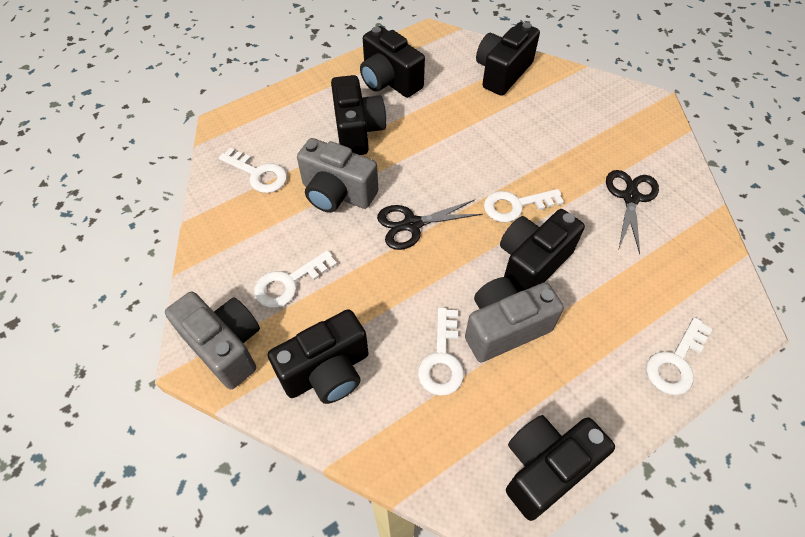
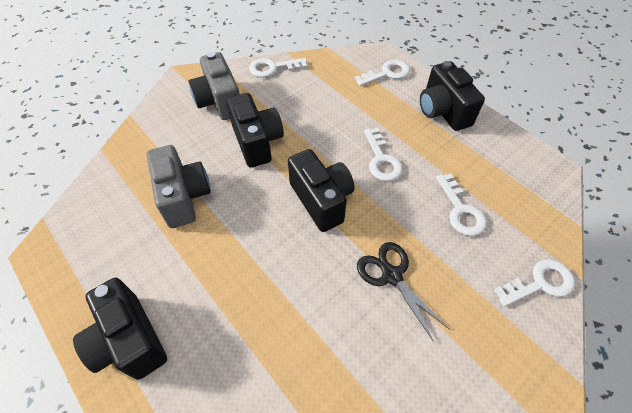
black camera: 6 -> 4
black scissors: 2 -> 1
grey camera: 3 -> 2

